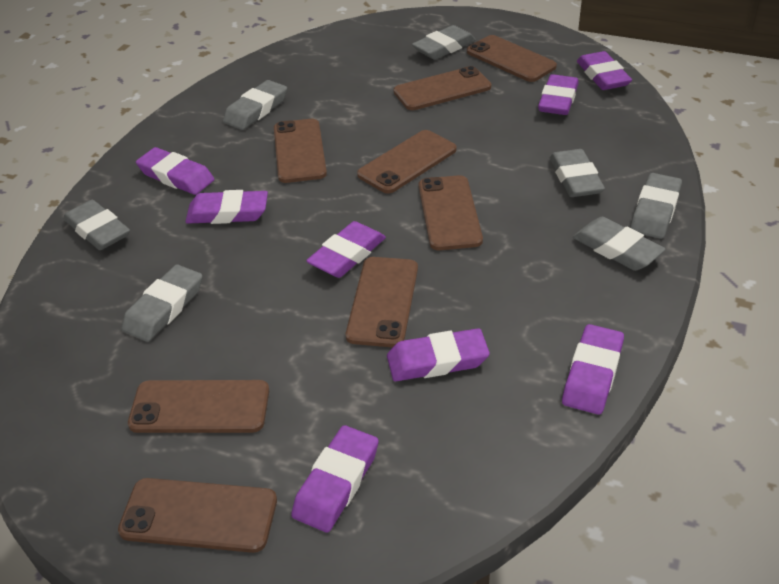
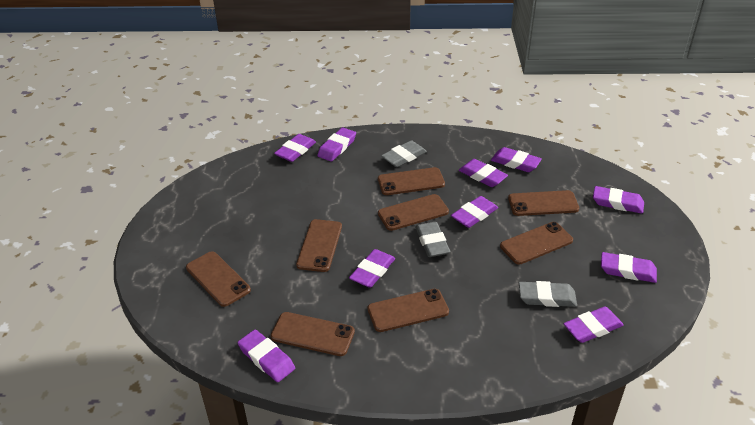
grey eraser: 7 -> 3
purple eraser: 8 -> 10

